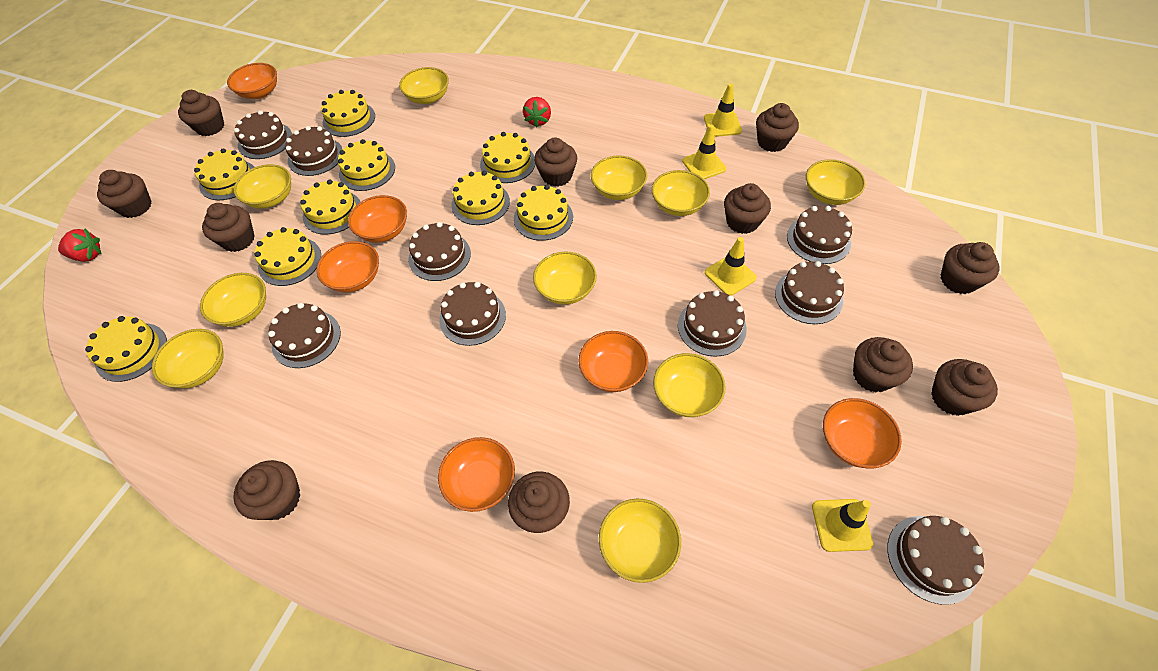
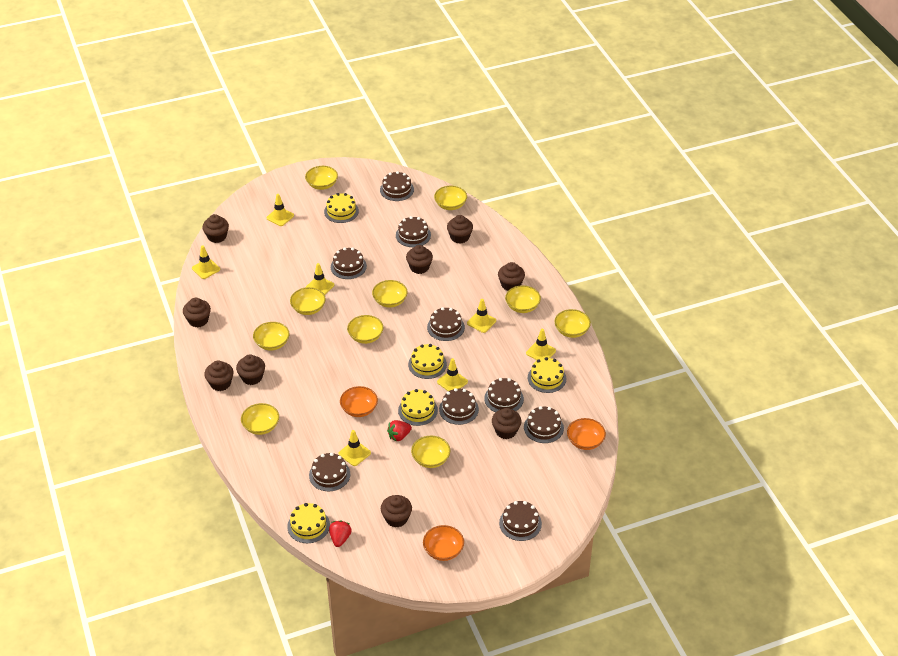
brown cupcake: 11 -> 9
orange bowl: 6 -> 3
yellow cake: 9 -> 5
yellow traffic cone: 4 -> 7

